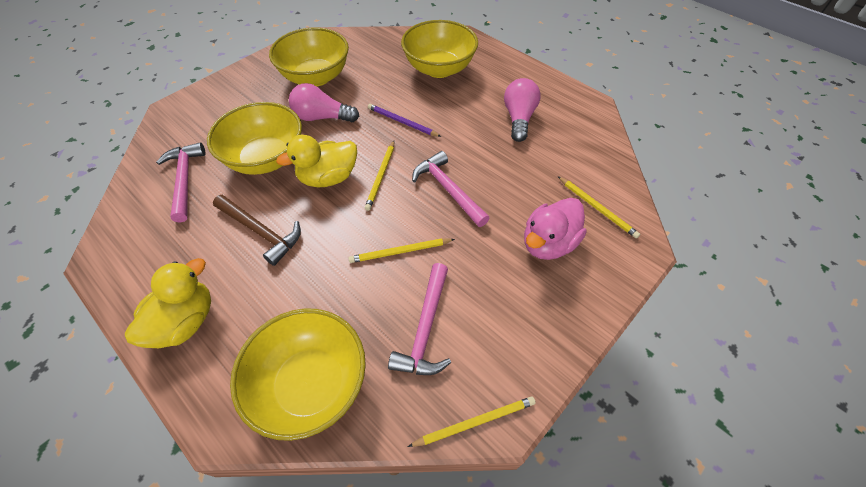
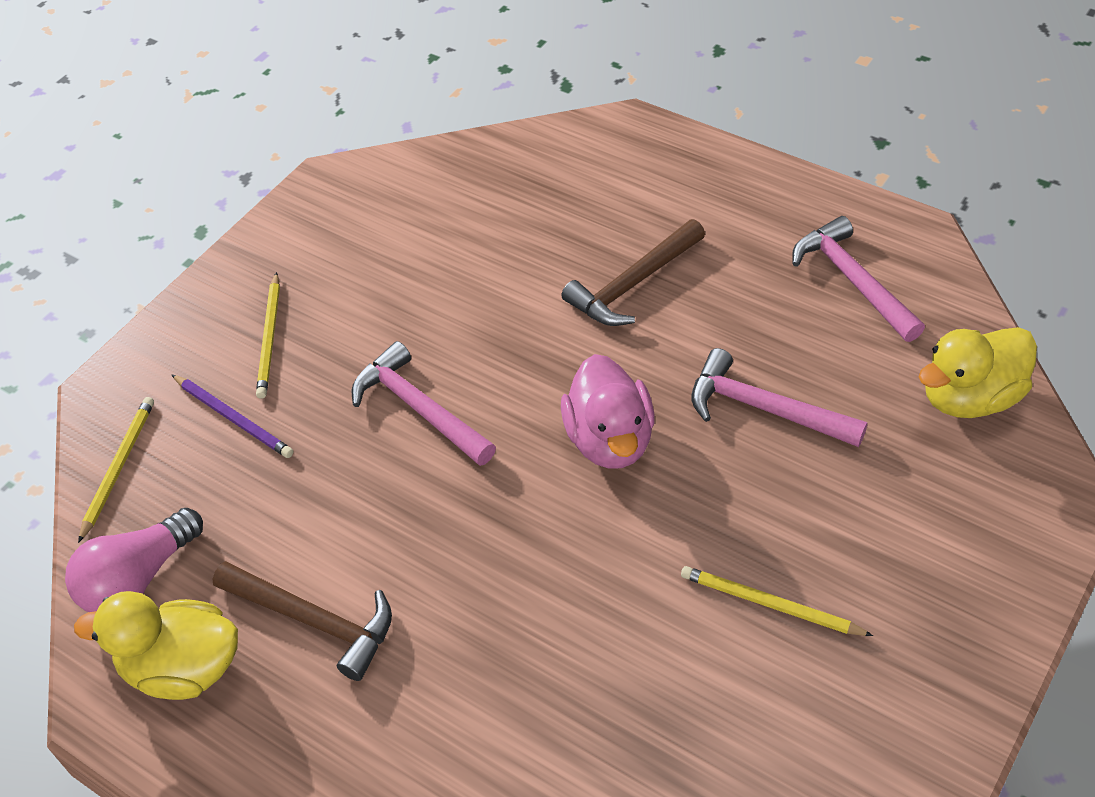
brown hammer: 1 -> 2
pink light bulb: 2 -> 1
yellow bowl: 4 -> 0
yellow pencil: 4 -> 3

